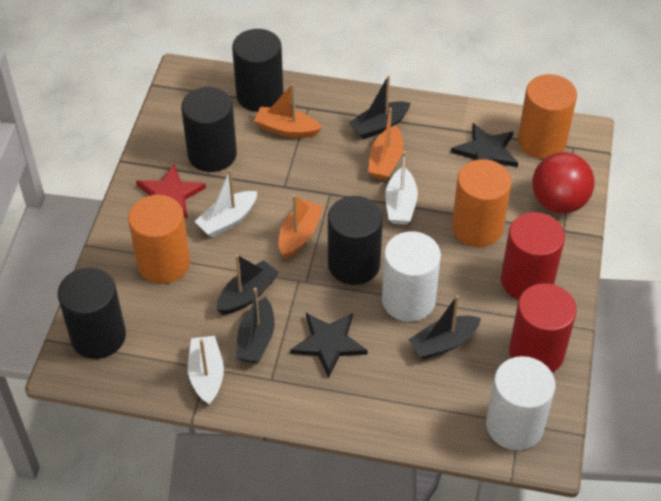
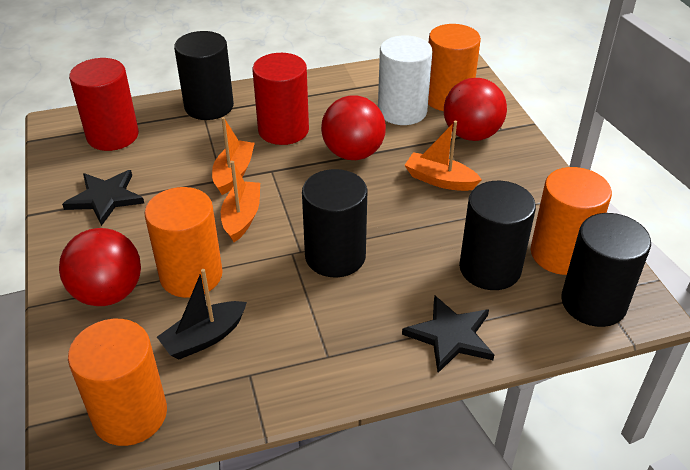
black boat: 4 -> 1
orange cylinder: 3 -> 4
red ball: 1 -> 3
red star: 1 -> 0
white boat: 3 -> 0
white cylinder: 2 -> 1

